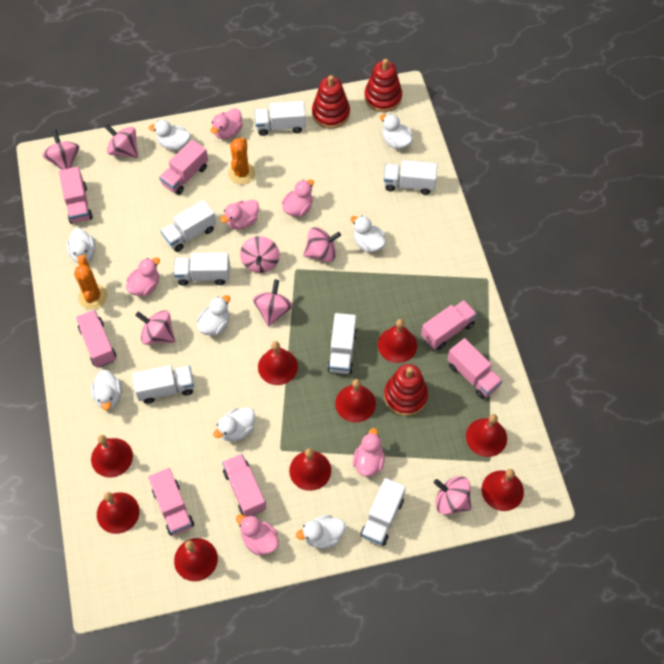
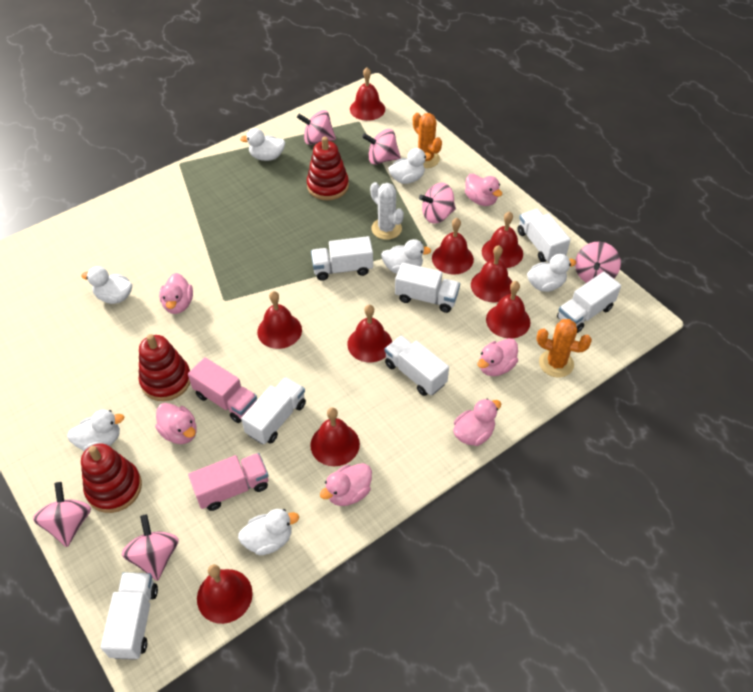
pink spinning top: 7 -> 6
pink truck: 7 -> 2
white cactus: 0 -> 1
white duck: 8 -> 7

